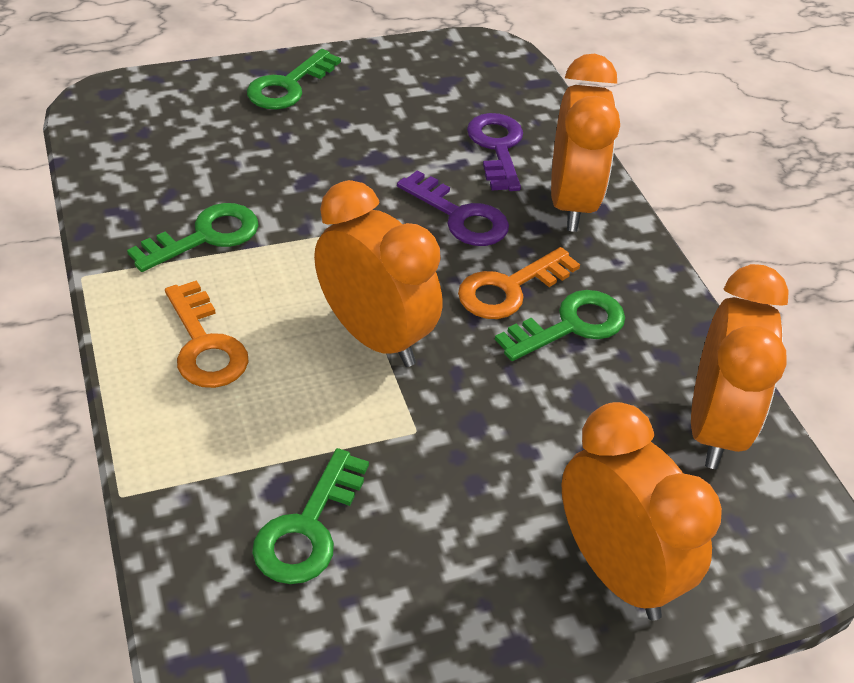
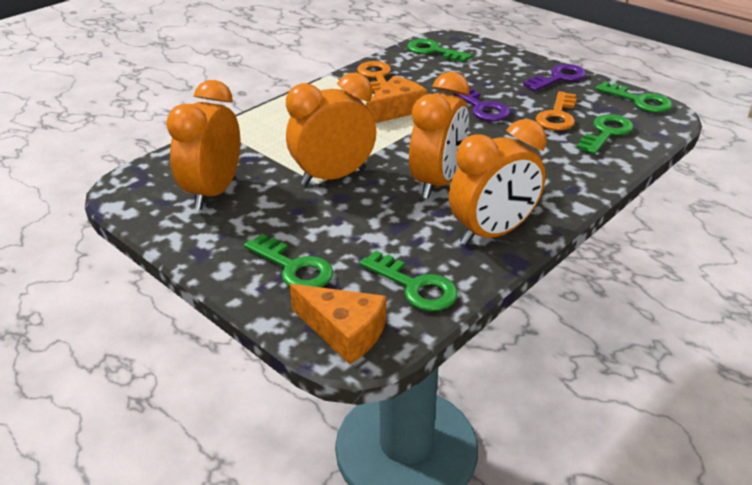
green key: 4 -> 5
orange cheese: 0 -> 2

